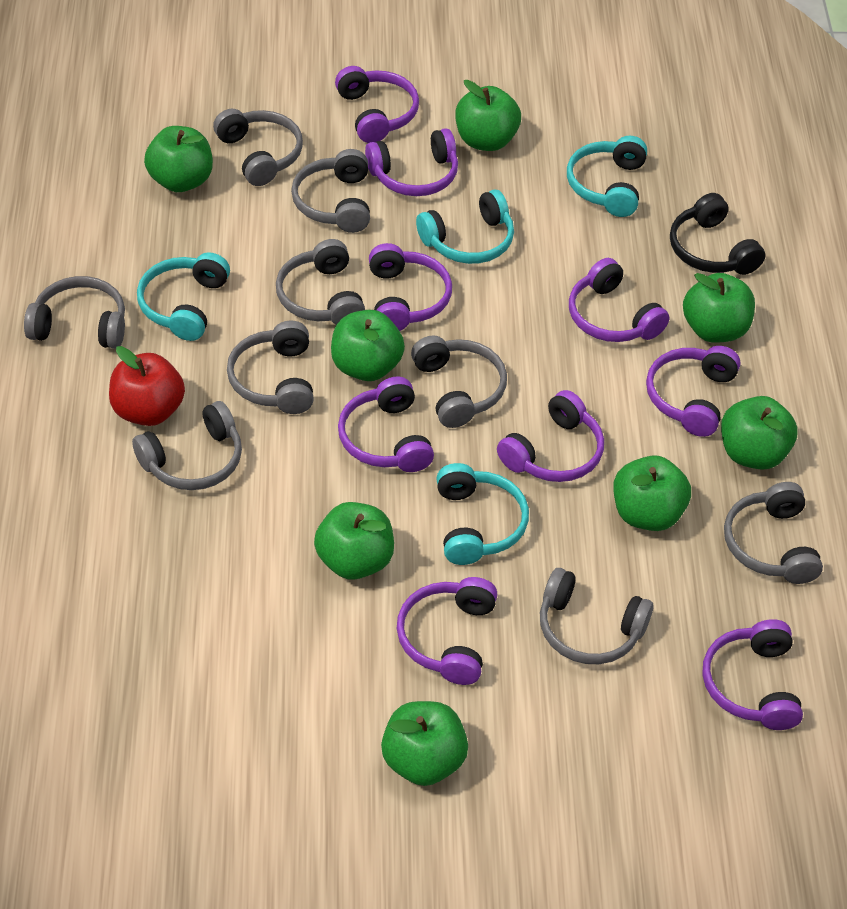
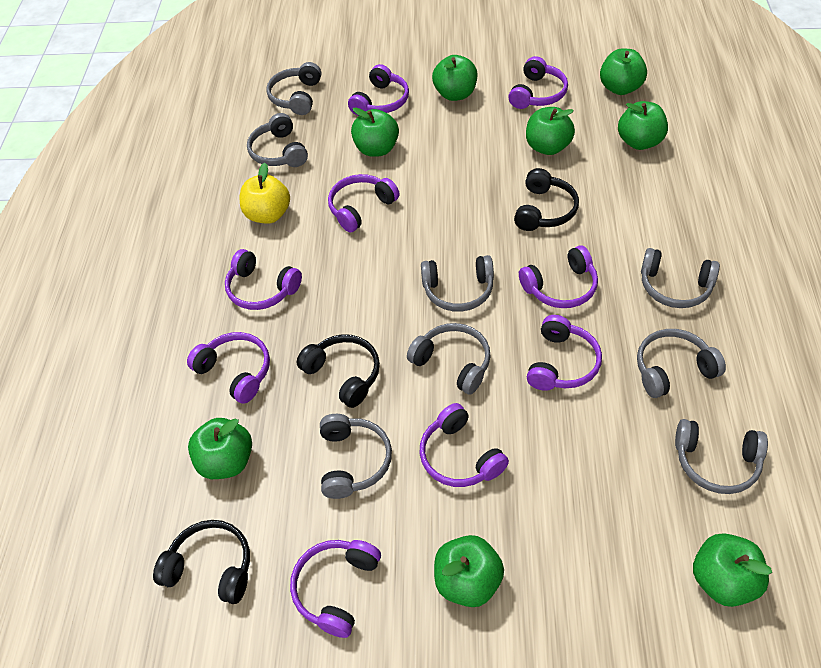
black headphones: 1 -> 3
grey headphones: 9 -> 8
red apple: 1 -> 0
turquoise headphones: 4 -> 0
yellow apple: 0 -> 1

